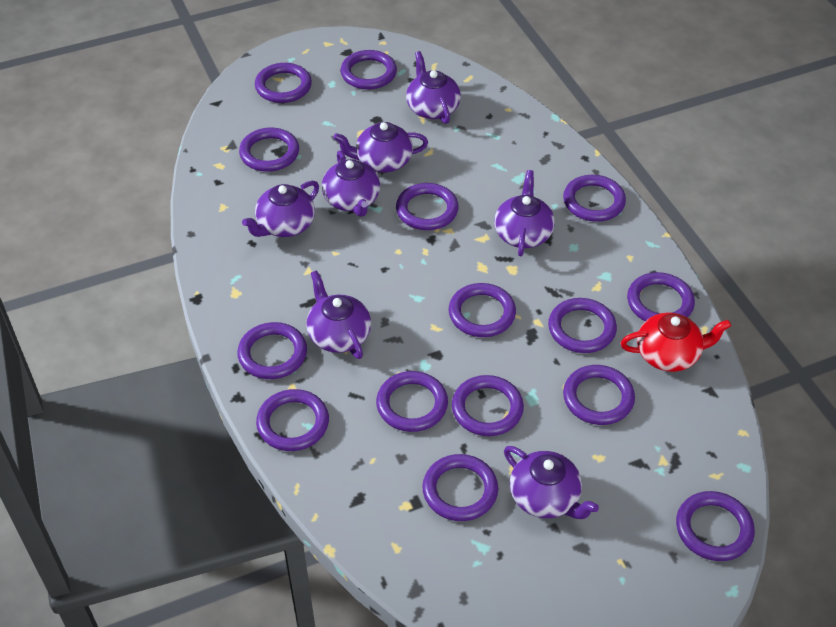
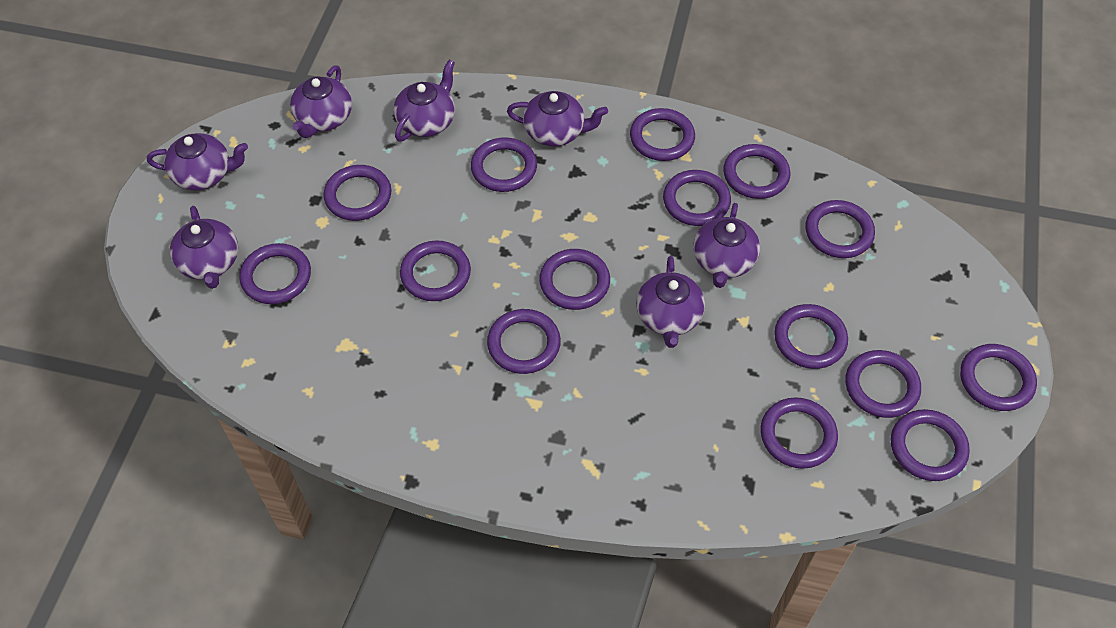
red teapot: 1 -> 0

